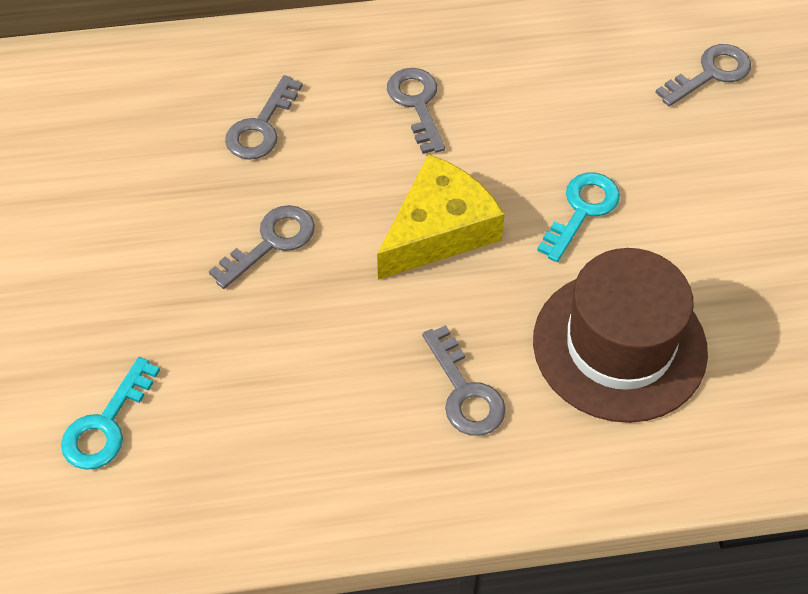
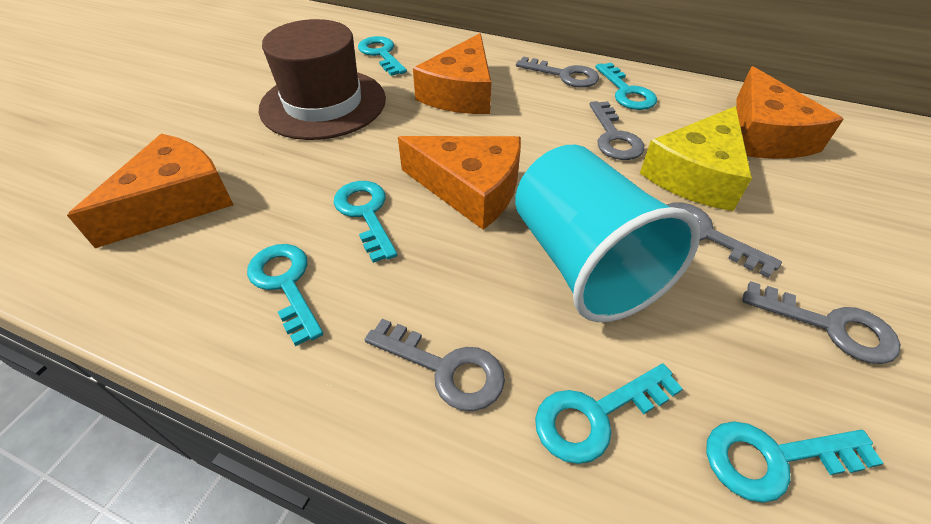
orange cheese: 0 -> 4
turquoise cup: 0 -> 1
turquoise key: 2 -> 6

